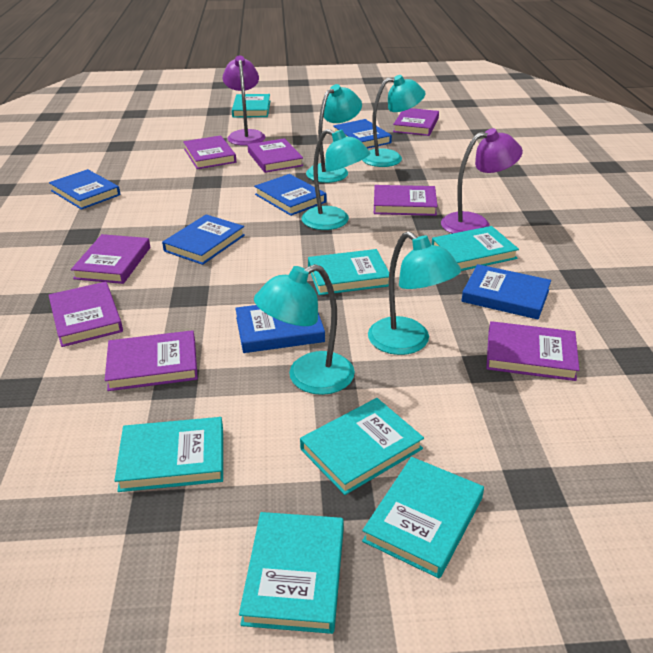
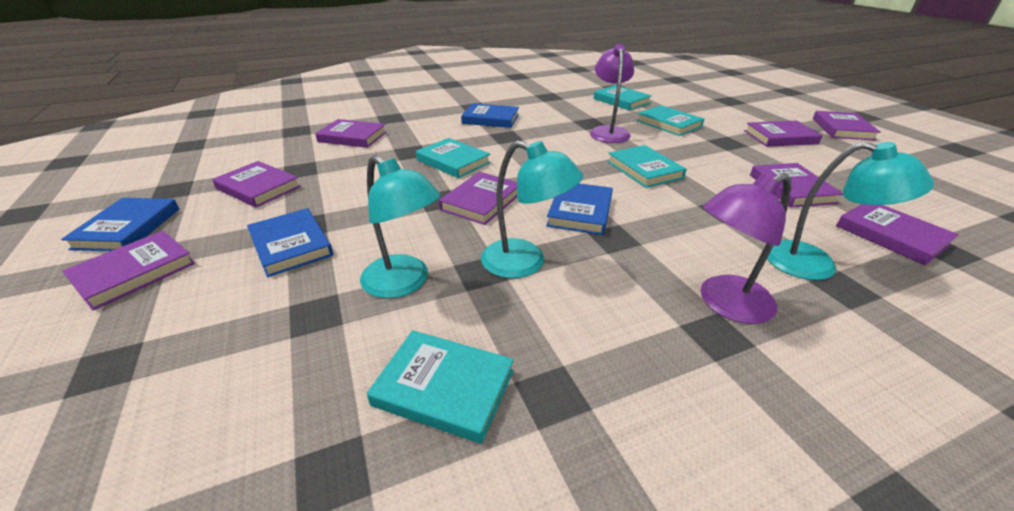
blue book: 6 -> 4
turquoise book: 7 -> 5
turquoise lamp: 5 -> 3

